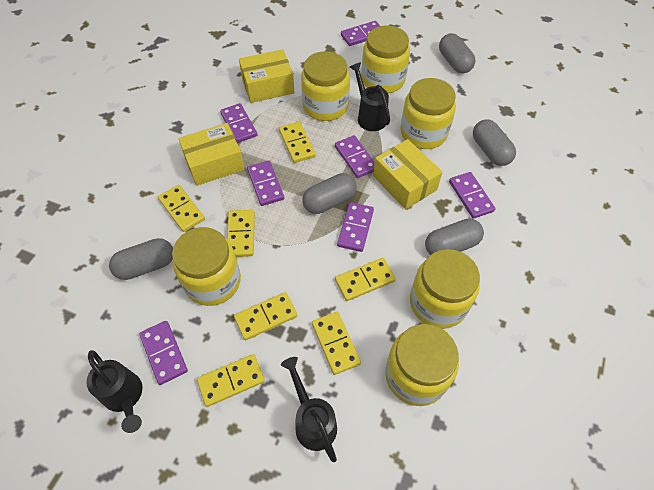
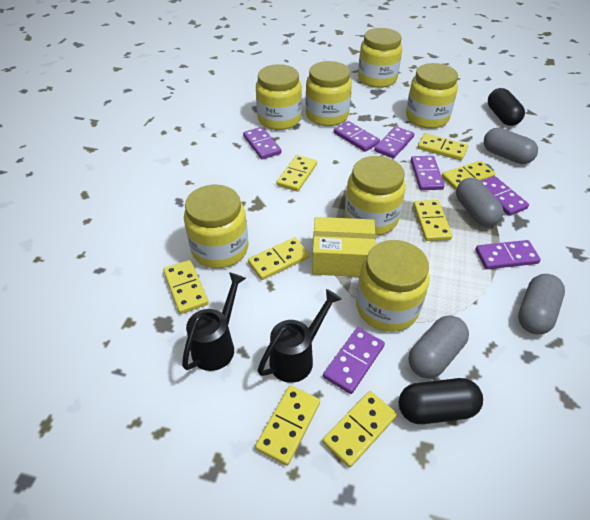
black capsule: 0 -> 2
black watering can: 3 -> 2
grey capsule: 5 -> 4
yellow box: 3 -> 1
yellow domino: 7 -> 8
yellow jar: 6 -> 7

